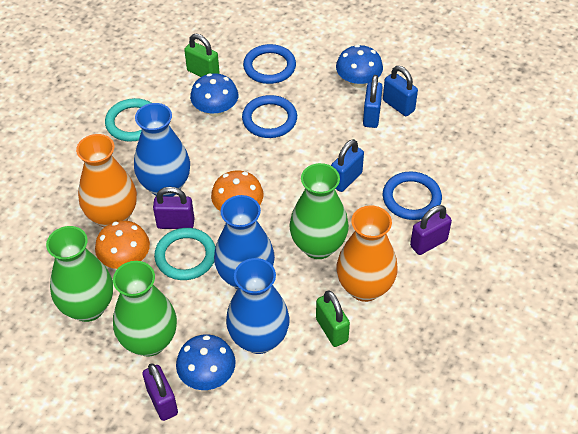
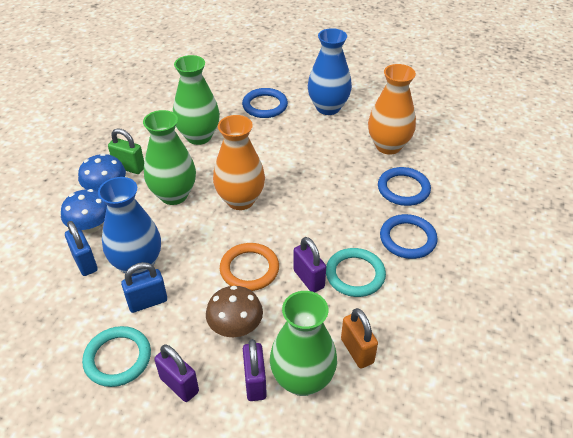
blue mushroom: 3 -> 2
blue padlock: 3 -> 2
blue vase: 3 -> 2
brown mushroom: 0 -> 1
green padlock: 2 -> 1
orange mushroom: 2 -> 0
orange padlock: 0 -> 1
orange ring: 0 -> 1

